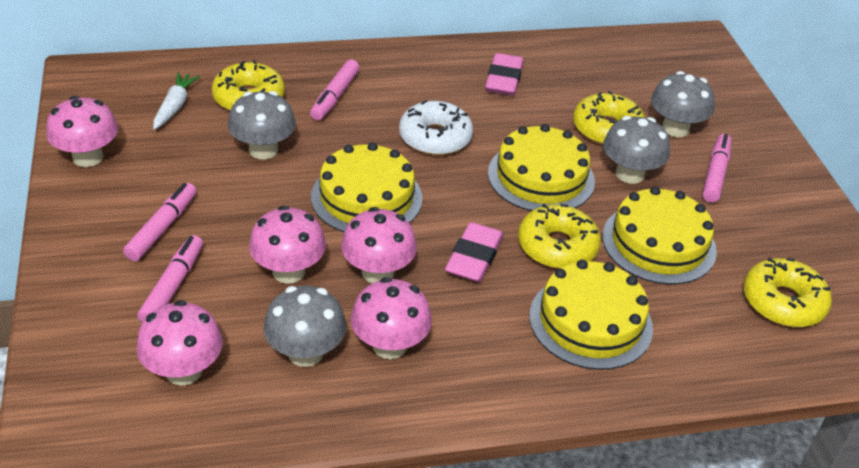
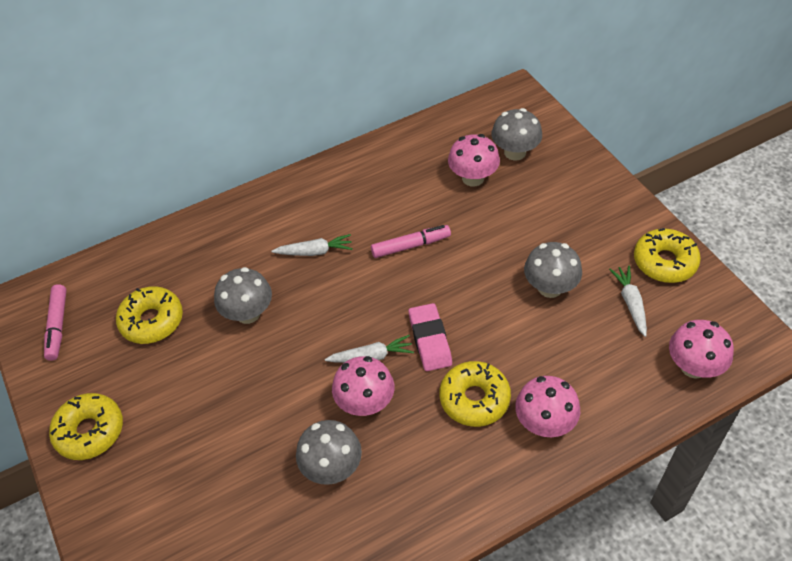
pink eraser: 2 -> 1
pink marker: 4 -> 2
pink mushroom: 5 -> 4
white carrot: 1 -> 3
white donut: 1 -> 0
yellow cake: 4 -> 0

